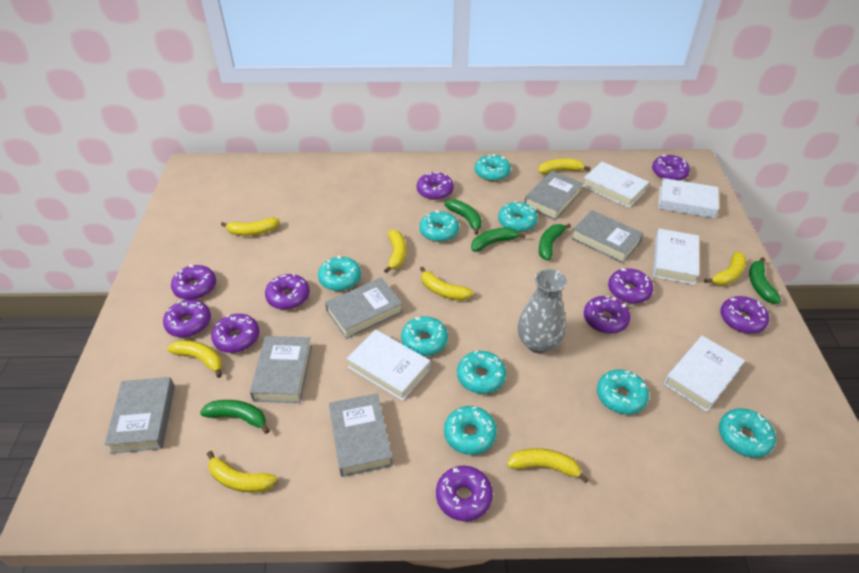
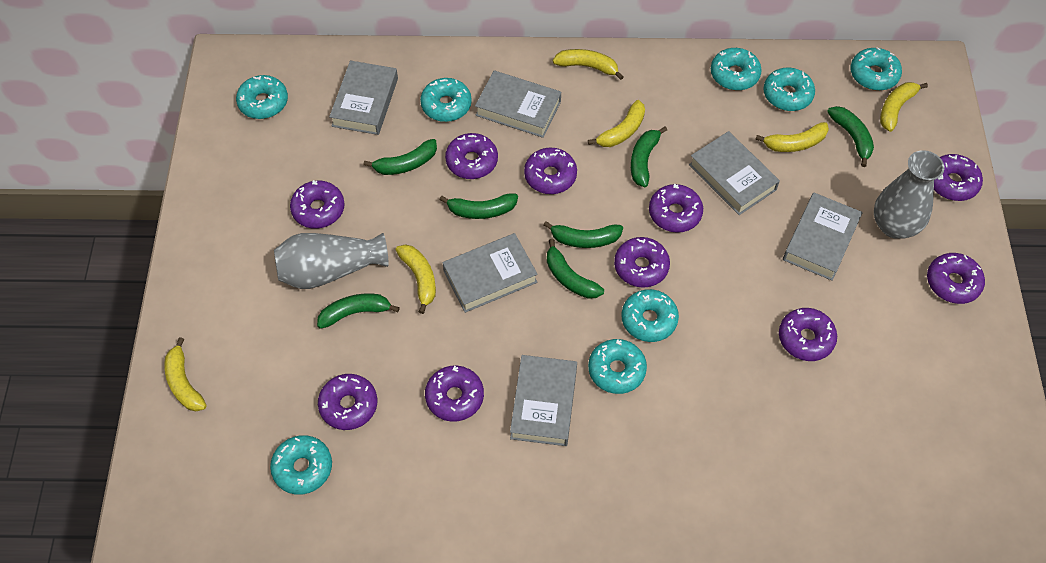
green banana: 5 -> 7
grey vase: 1 -> 2
turquoise donut: 9 -> 8
white book: 5 -> 0
yellow banana: 8 -> 6

